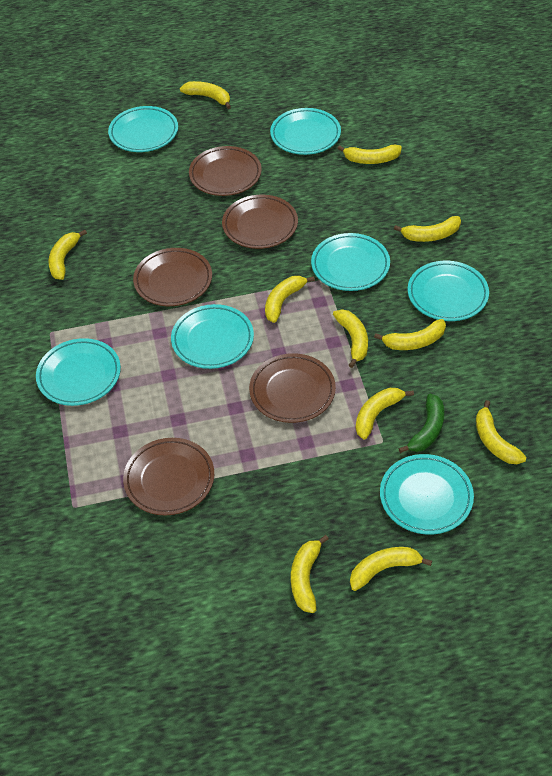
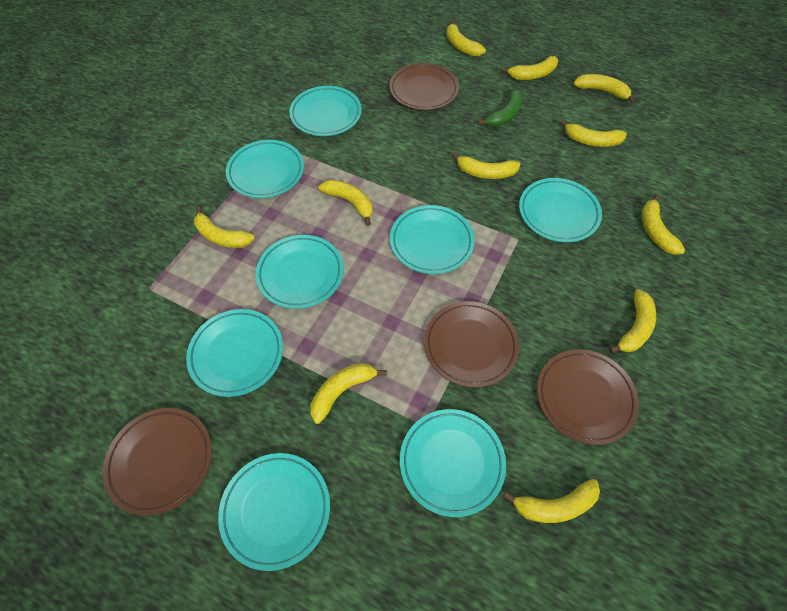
brown plate: 5 -> 4
turquoise plate: 7 -> 8

